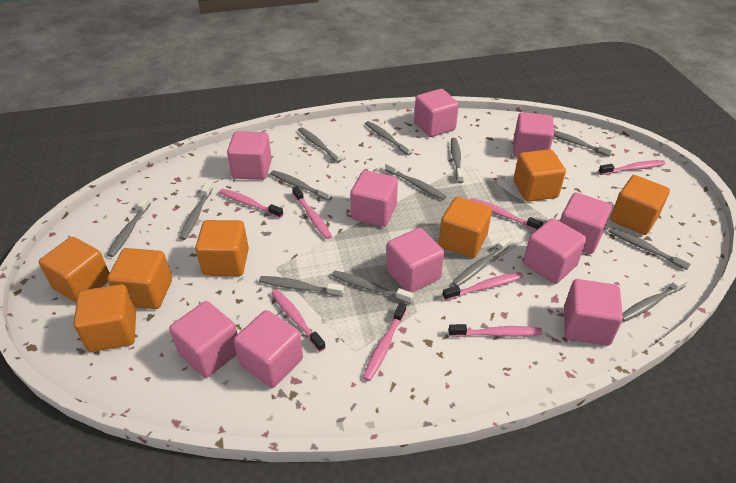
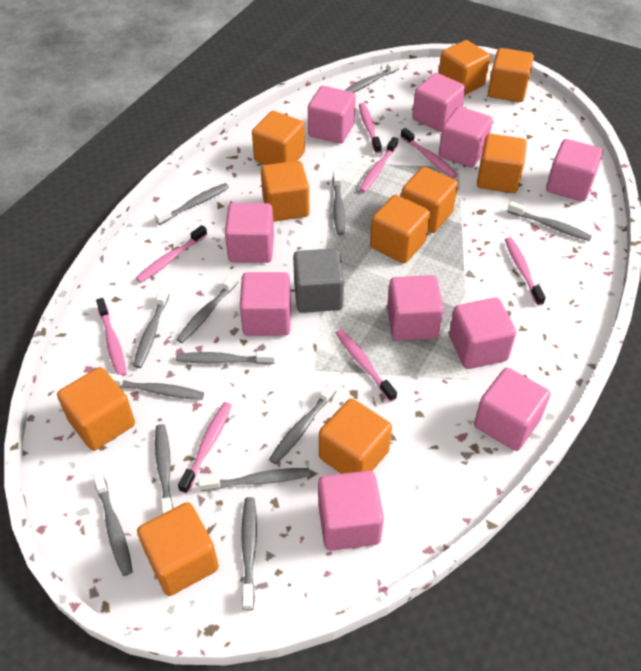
grey cube: 0 -> 1
orange cube: 7 -> 10

